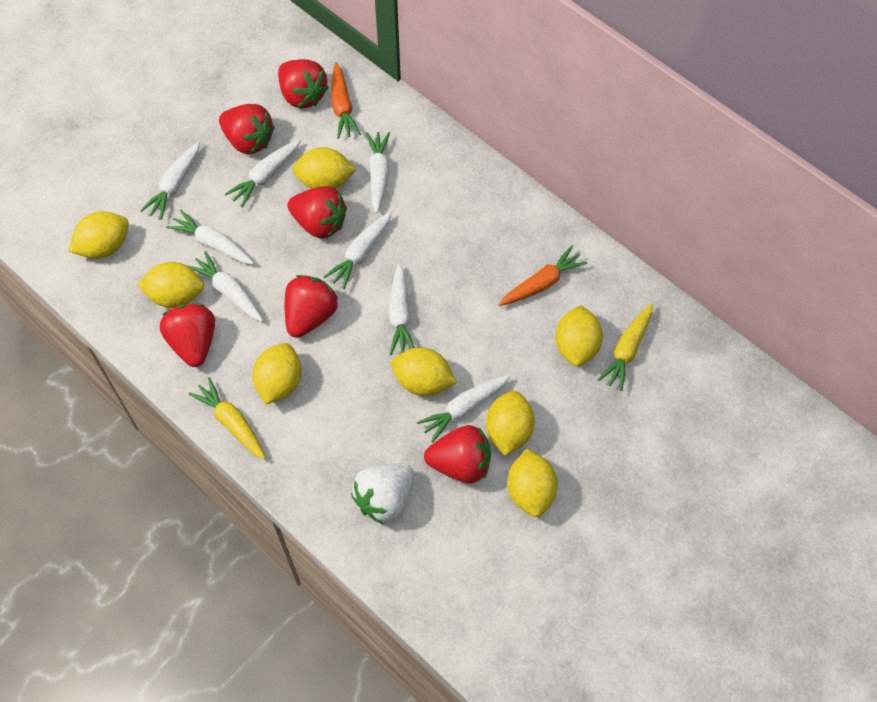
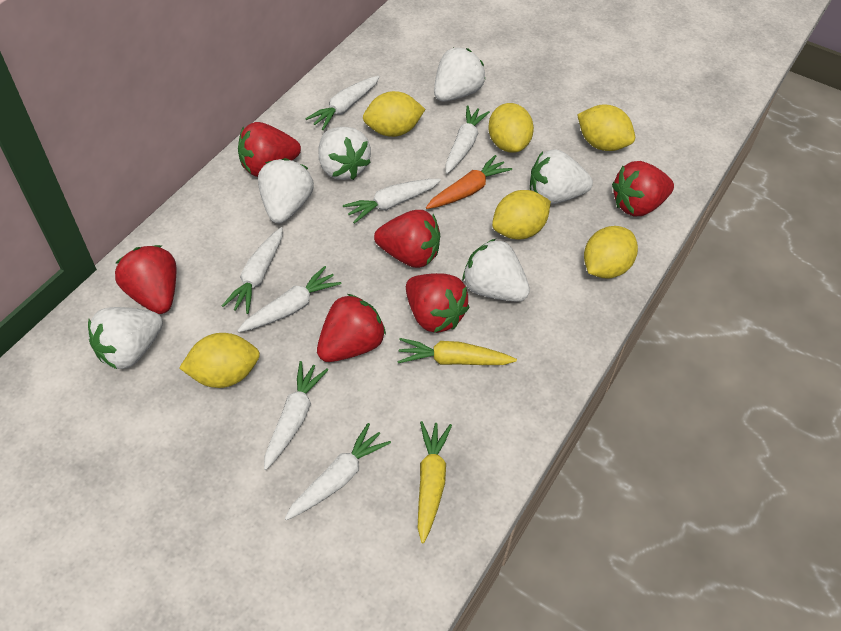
orange carrot: 2 -> 1
white carrot: 8 -> 7
white strawberry: 1 -> 6
yellow lemon: 8 -> 6

